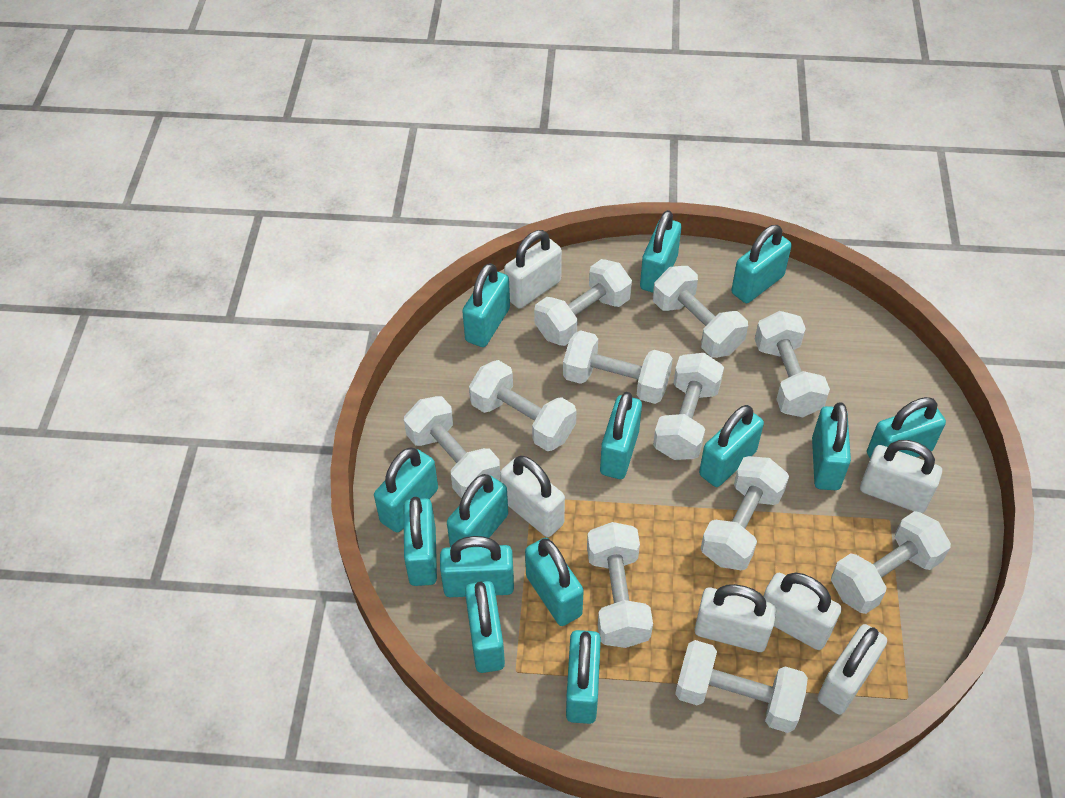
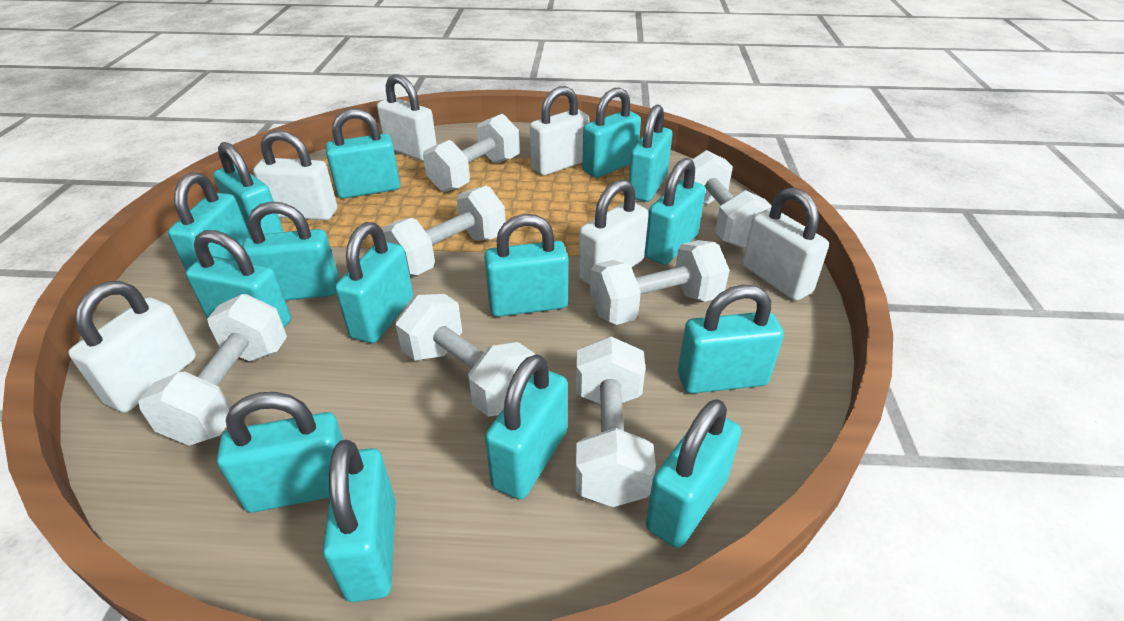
turquoise padlock: 14 -> 15
white dumbbell: 11 -> 7

